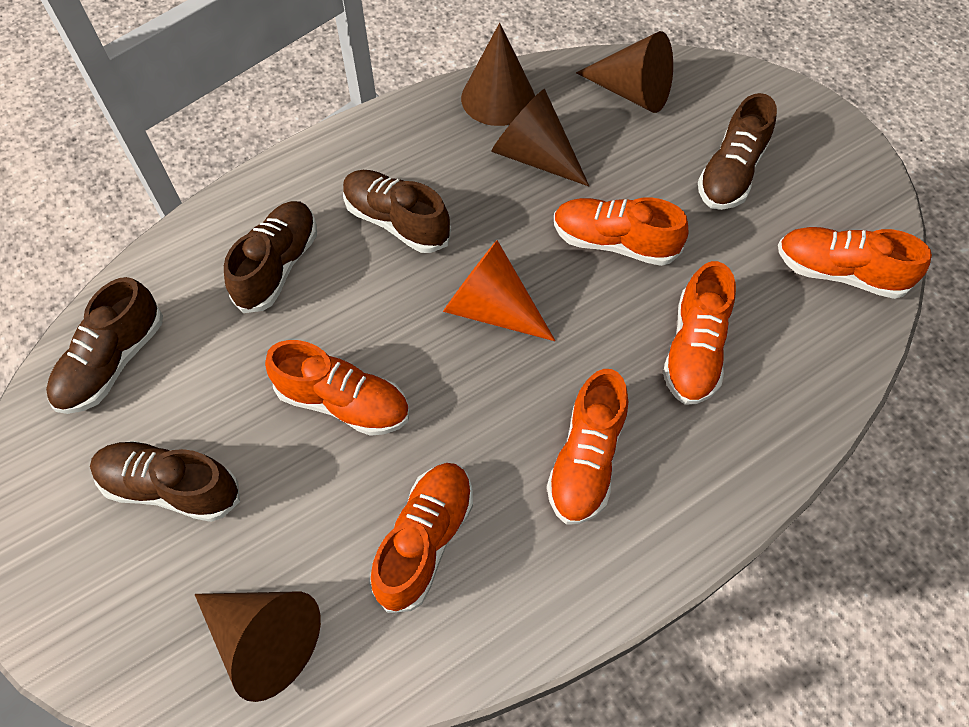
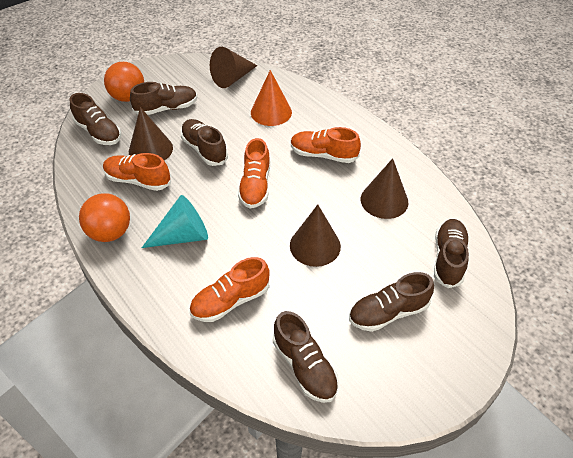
brown shoe: 5 -> 6
orange ball: 0 -> 2
orange shoe: 6 -> 4
turquoise cone: 0 -> 1

